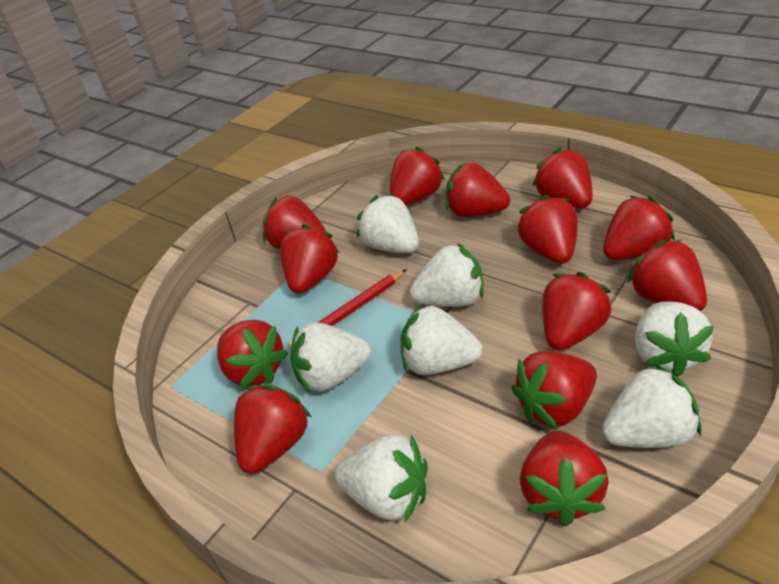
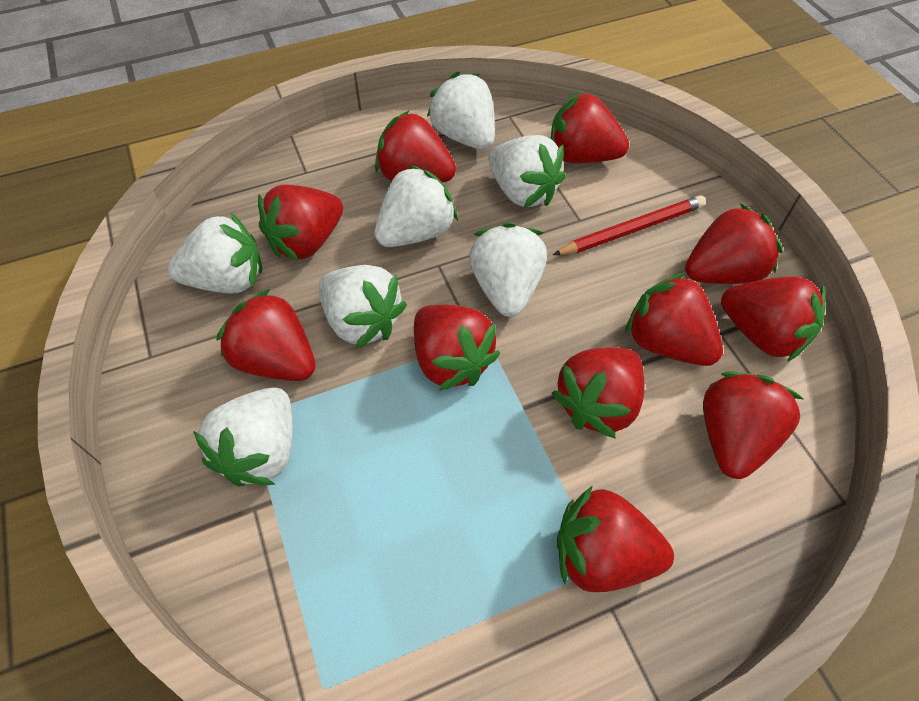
red strawberry: 13 -> 11

